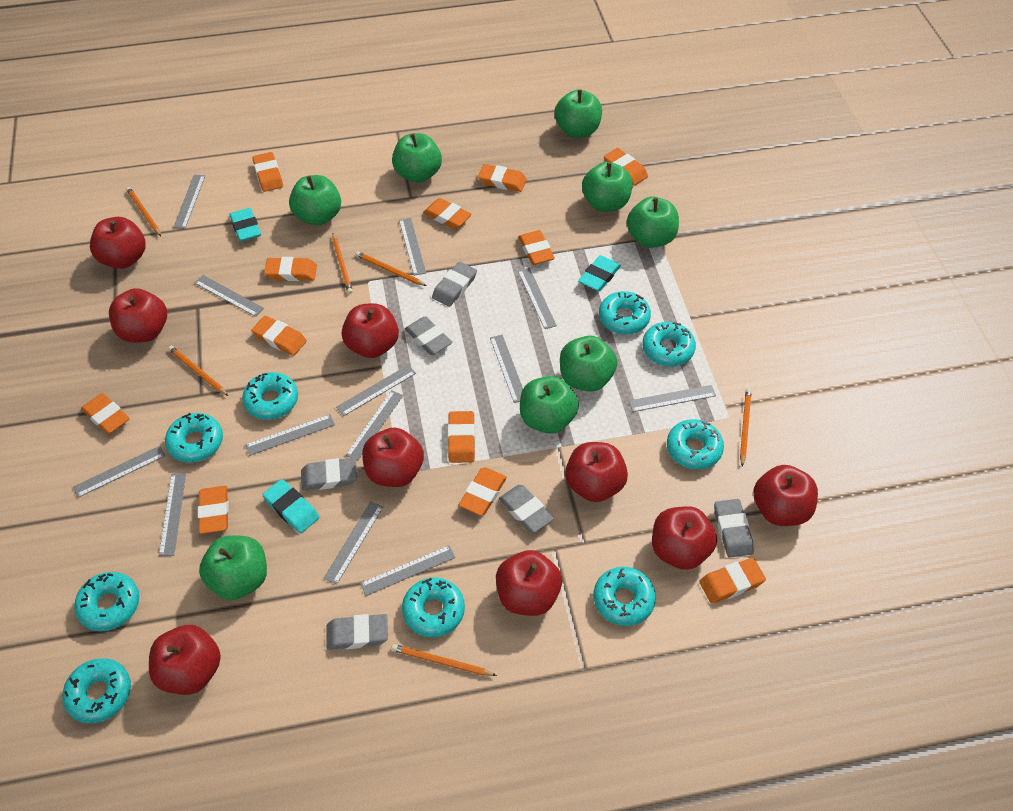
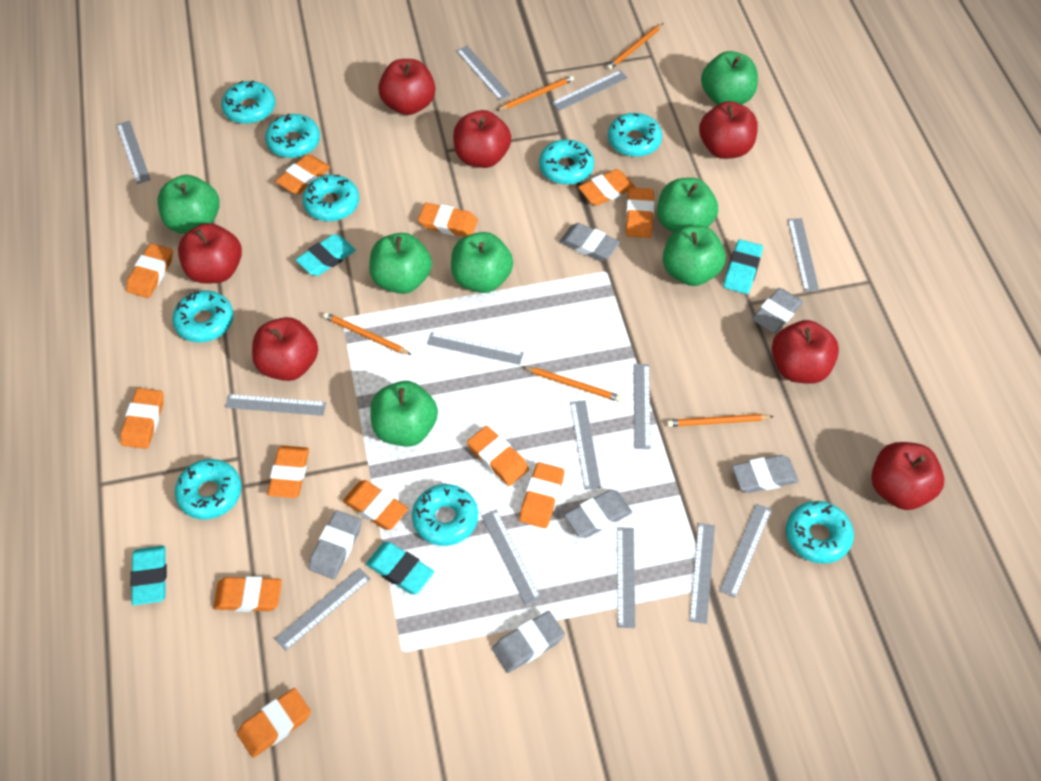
green apple: 8 -> 7
orange pencil: 6 -> 5
red apple: 9 -> 7
turquoise eraser: 3 -> 4

